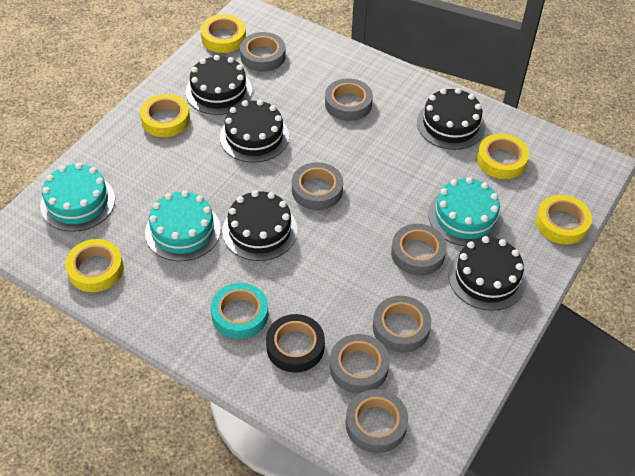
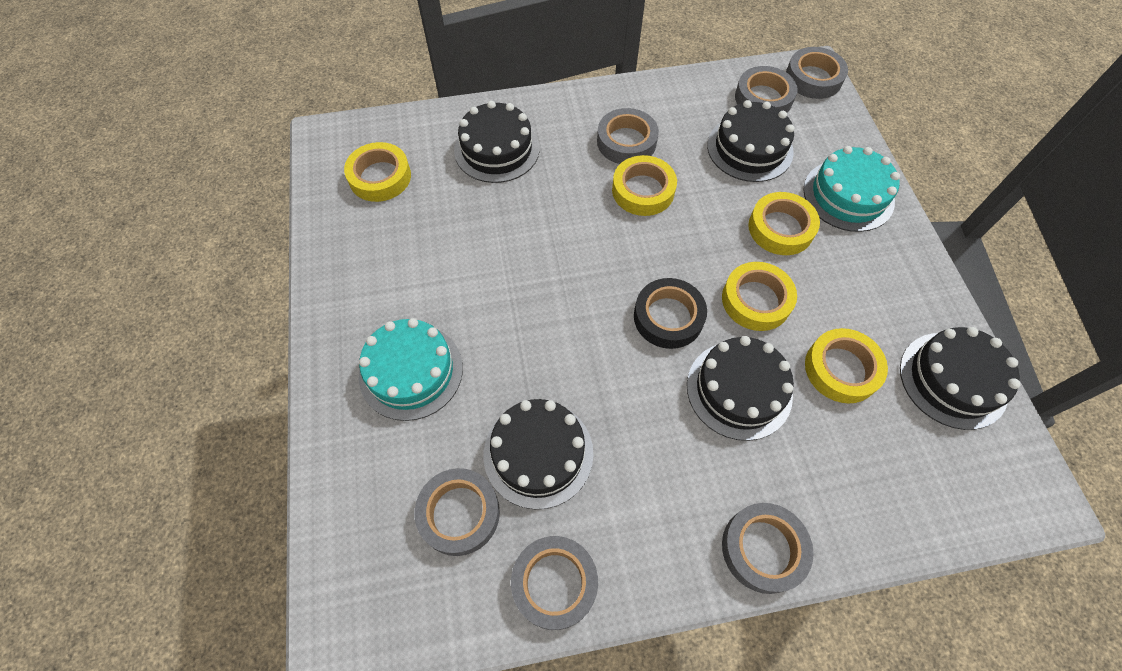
grey tape: 7 -> 6
turquoise cake: 3 -> 2
turquoise tape: 1 -> 0

